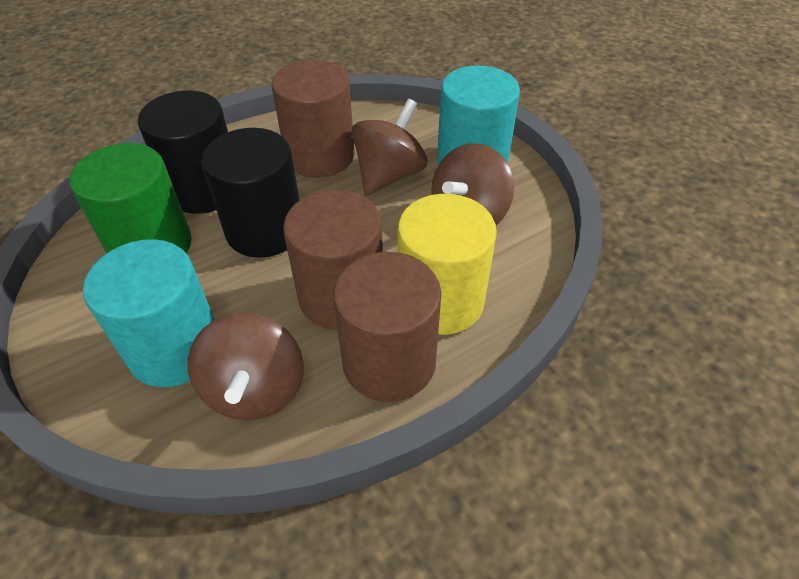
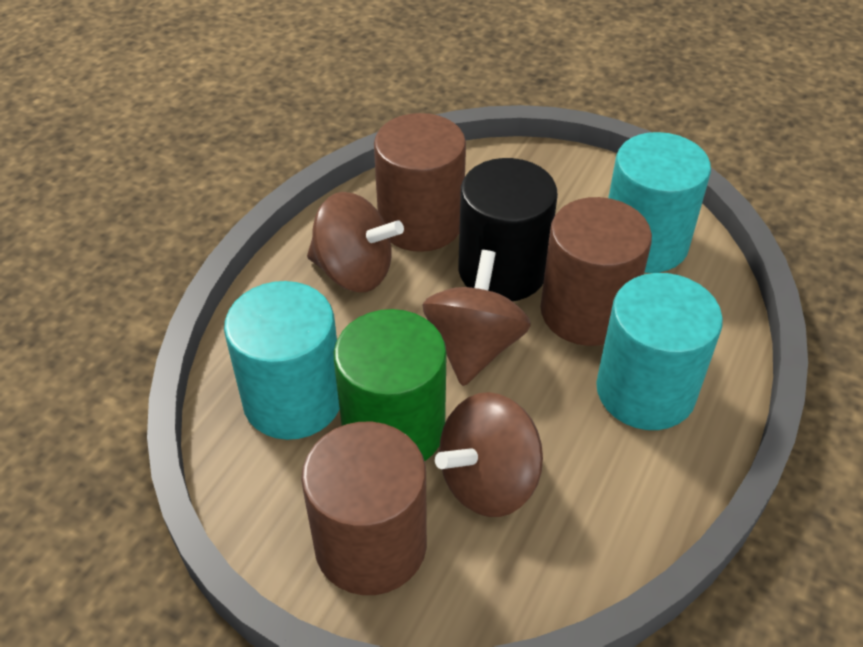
black cylinder: 2 -> 1
turquoise cylinder: 2 -> 3
yellow cylinder: 1 -> 0

